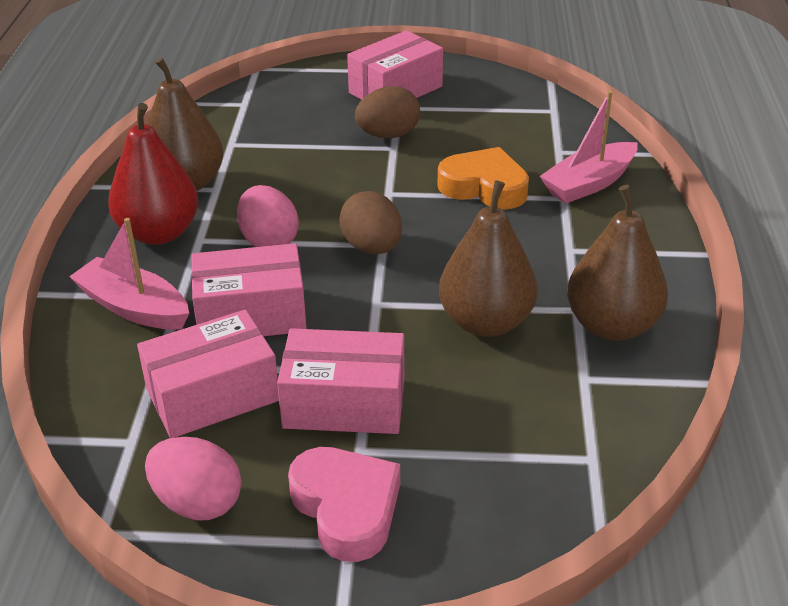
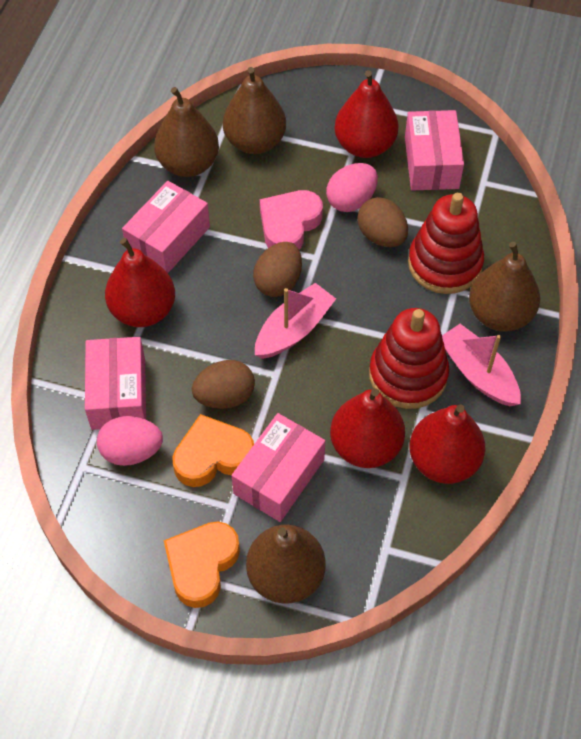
brown egg: 2 -> 3
brown pear: 3 -> 4
orange heart: 1 -> 2
red pear: 1 -> 4
red stacking toy: 0 -> 2

